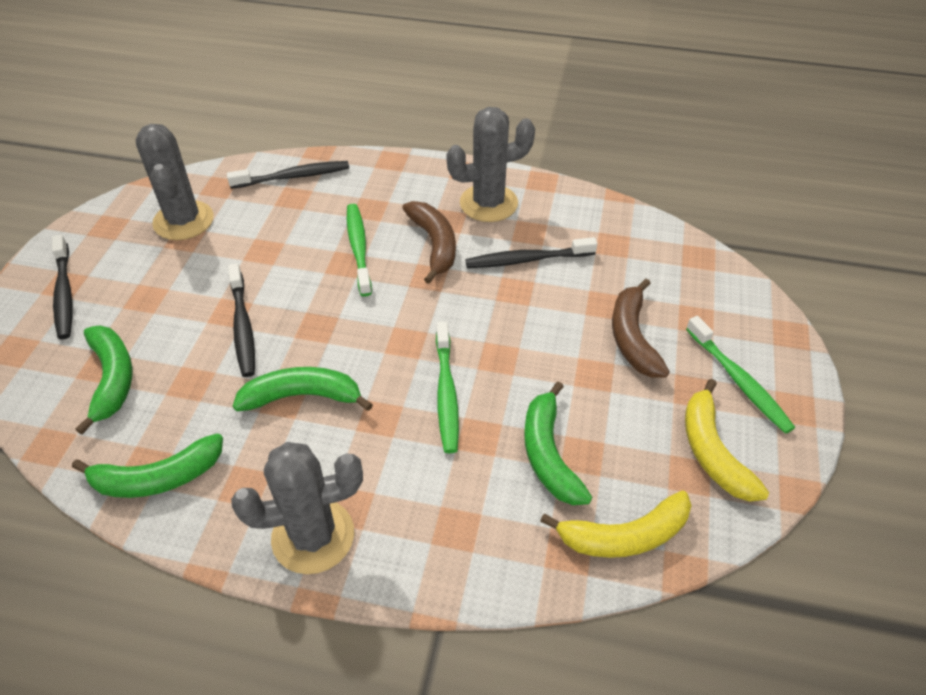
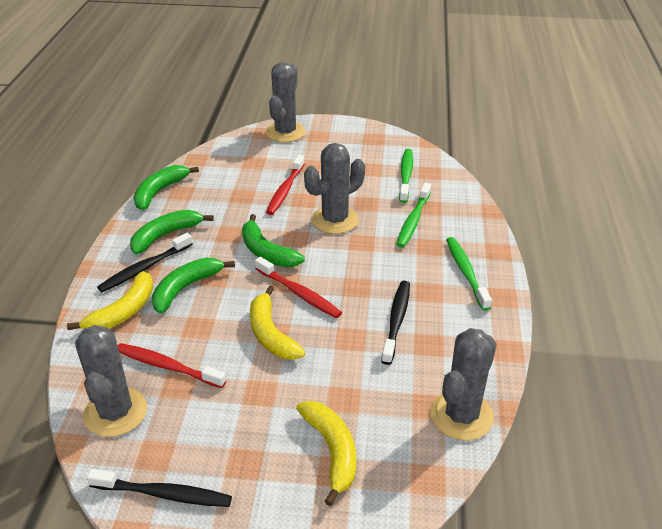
black toothbrush: 4 -> 3
brown banana: 2 -> 0
grey cactus: 3 -> 4
red toothbrush: 0 -> 3
yellow banana: 2 -> 3

